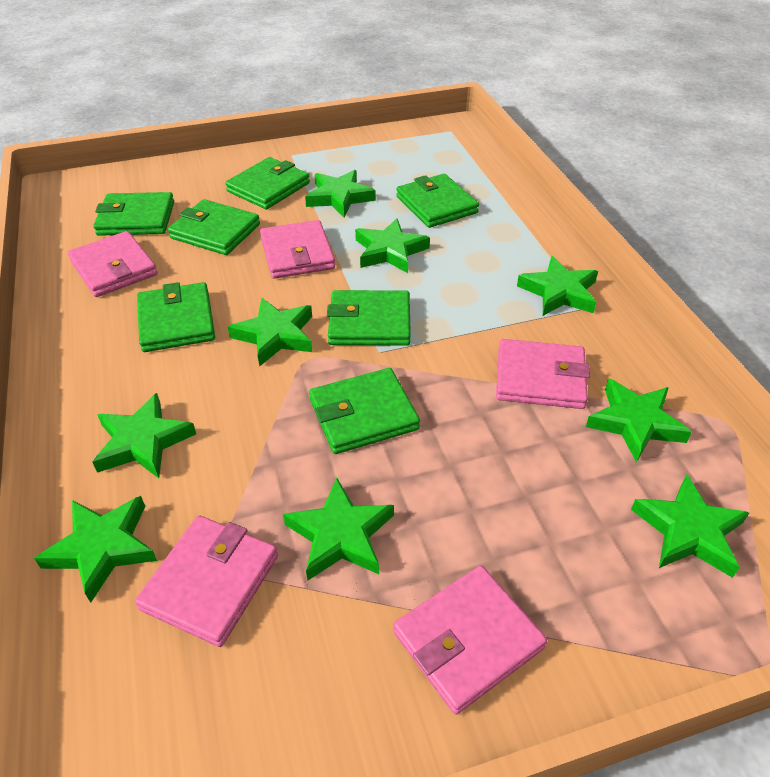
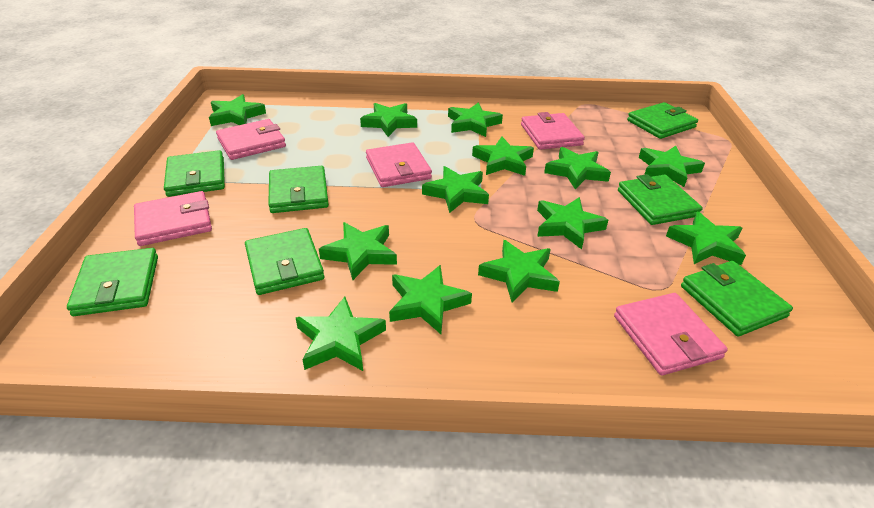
green star: 9 -> 13

